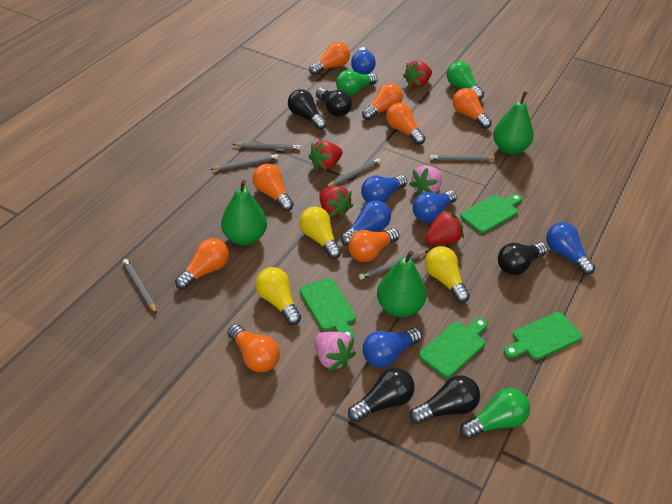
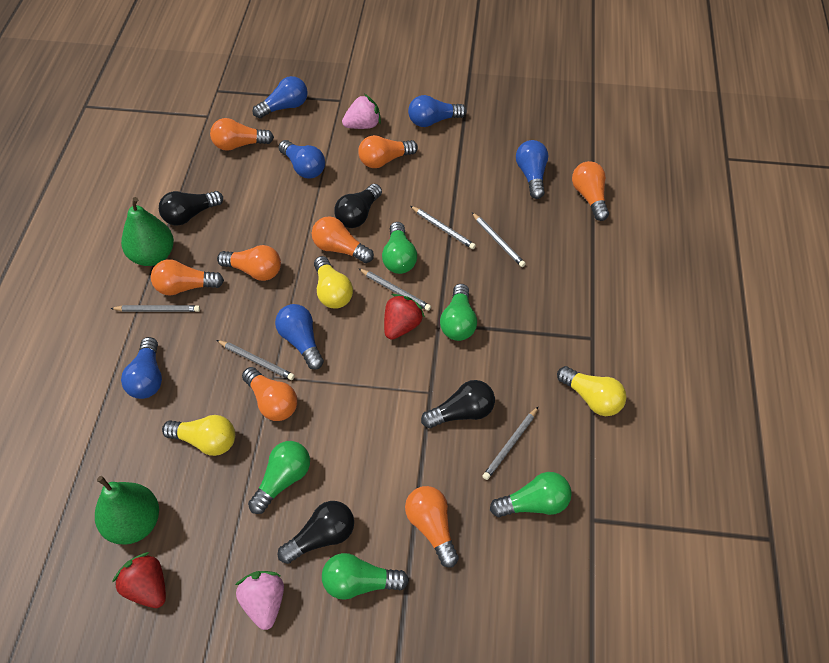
black light bulb: 5 -> 4
green cutting board: 4 -> 0
green light bulb: 3 -> 5
green pear: 3 -> 2
red strawberry: 4 -> 2

